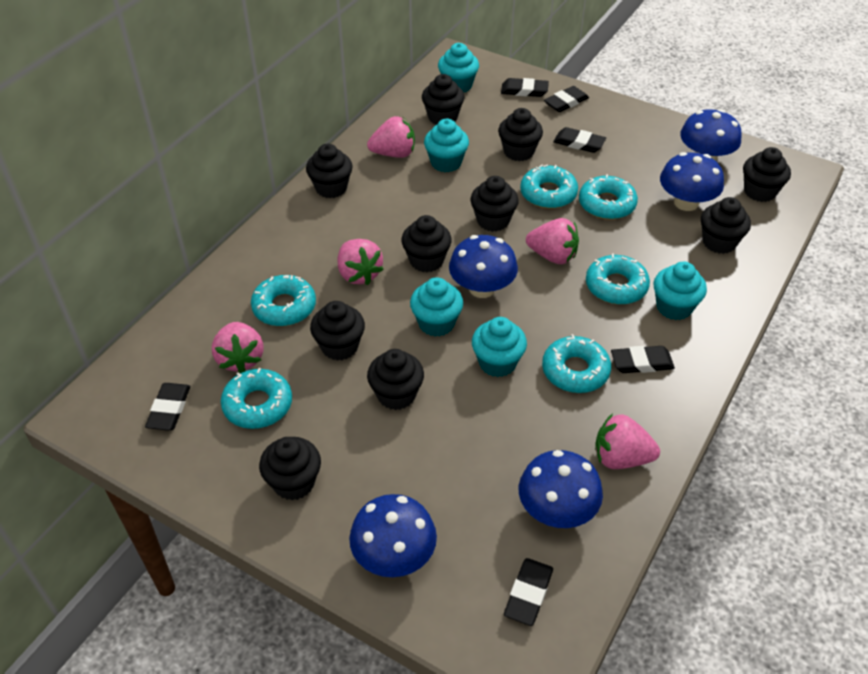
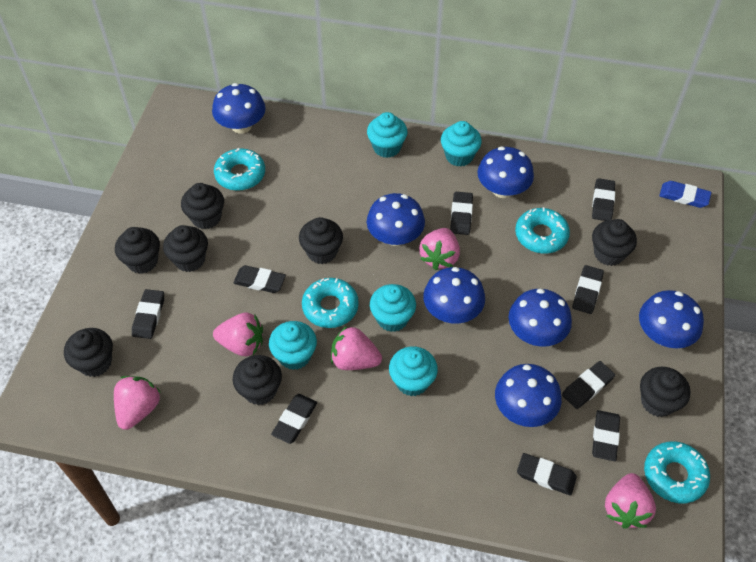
black cupcake: 10 -> 8
black eraser: 6 -> 9
blue eraser: 0 -> 1
blue mushroom: 5 -> 7
turquoise donut: 6 -> 4

